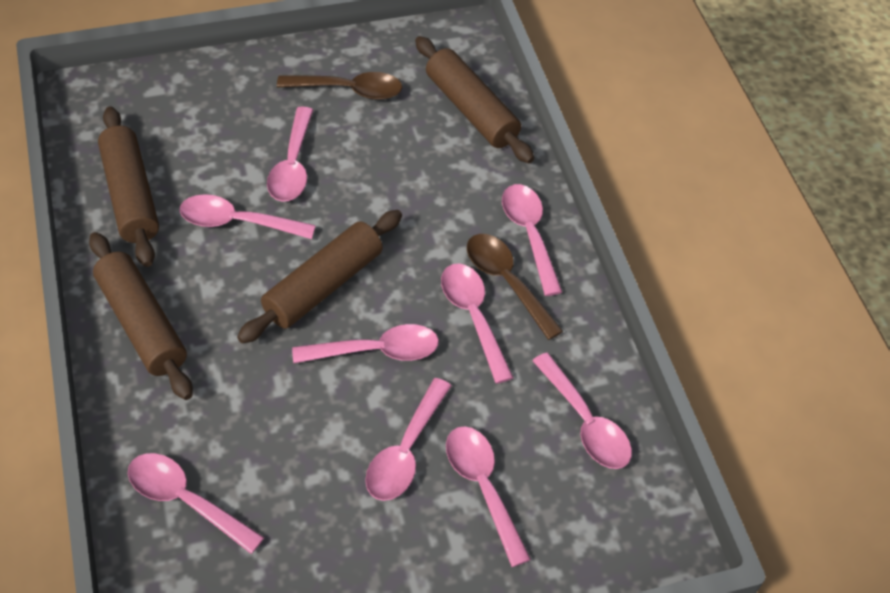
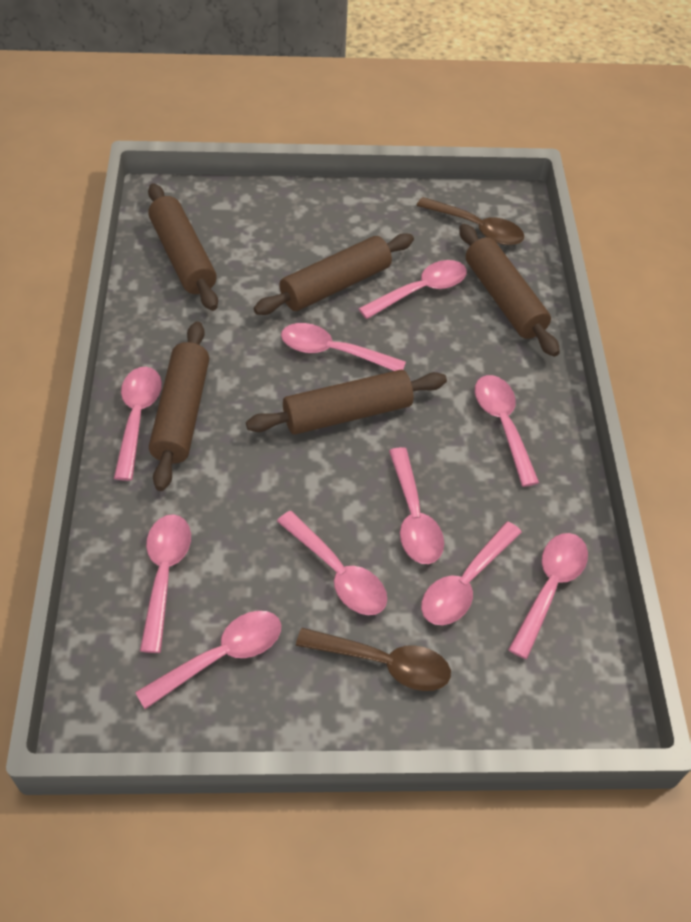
brown rolling pin: 4 -> 5
pink spoon: 9 -> 10

